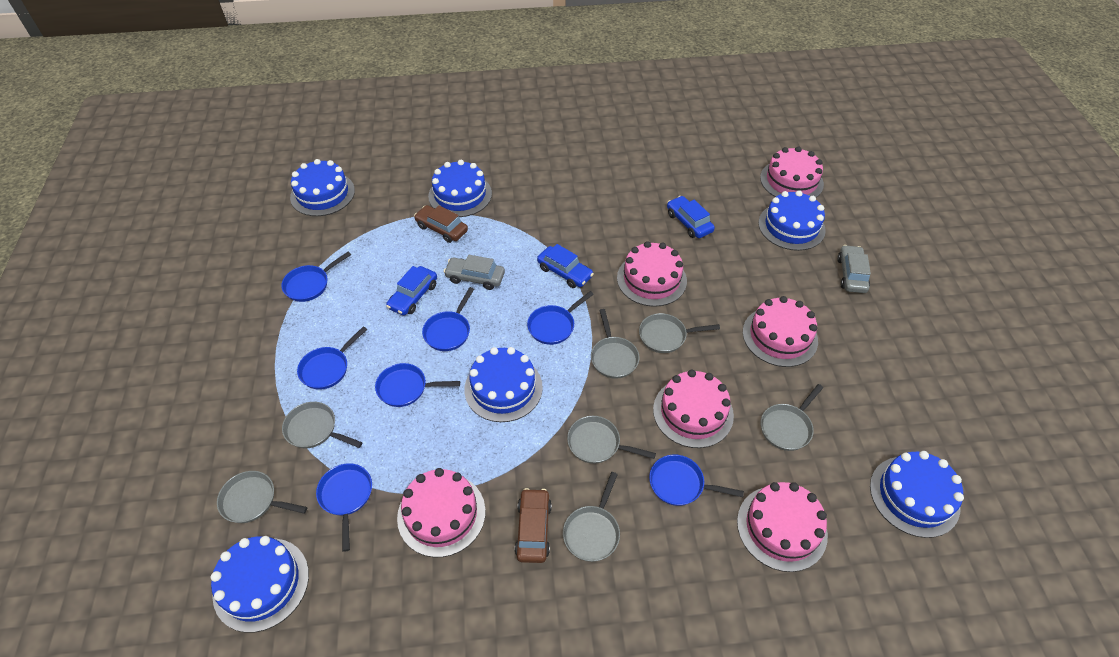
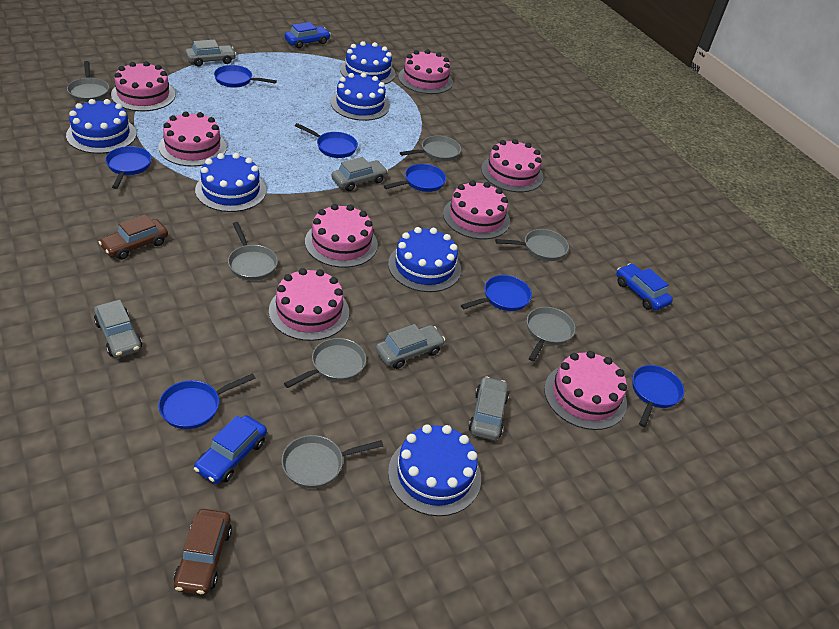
grey car: 2 -> 5
pink cake: 6 -> 8

